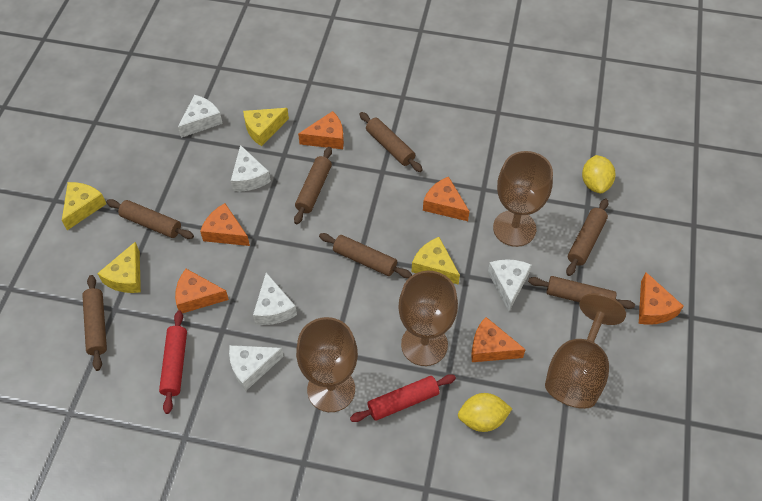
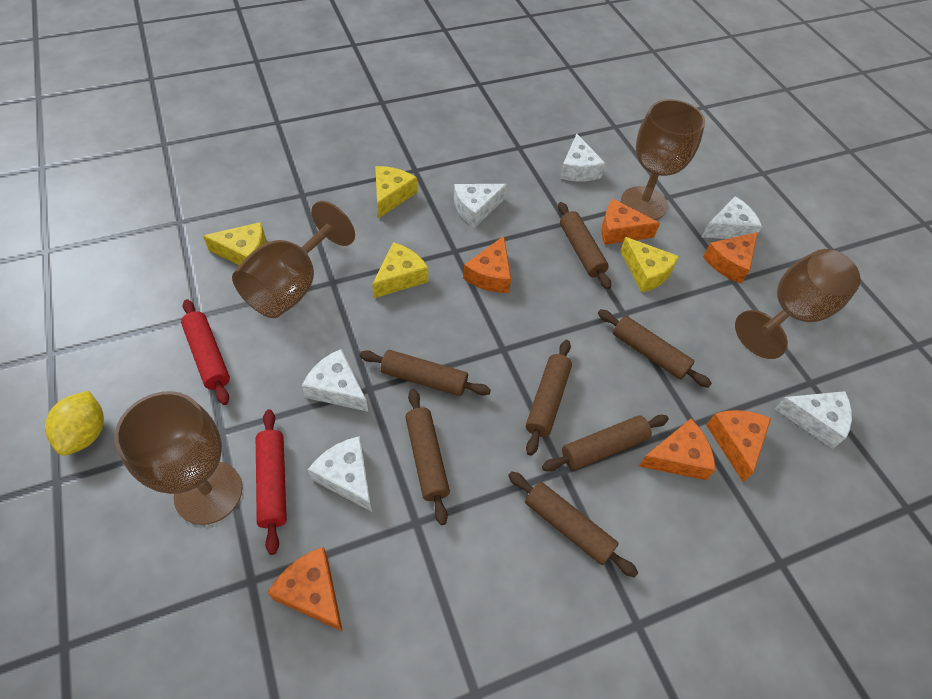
white cheese: 5 -> 6
yellow lemon: 2 -> 1

